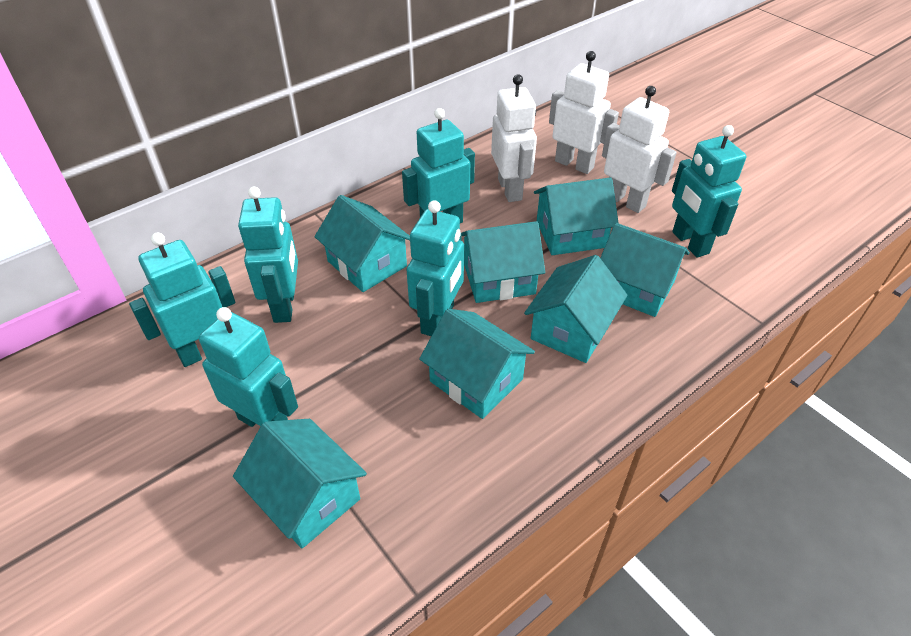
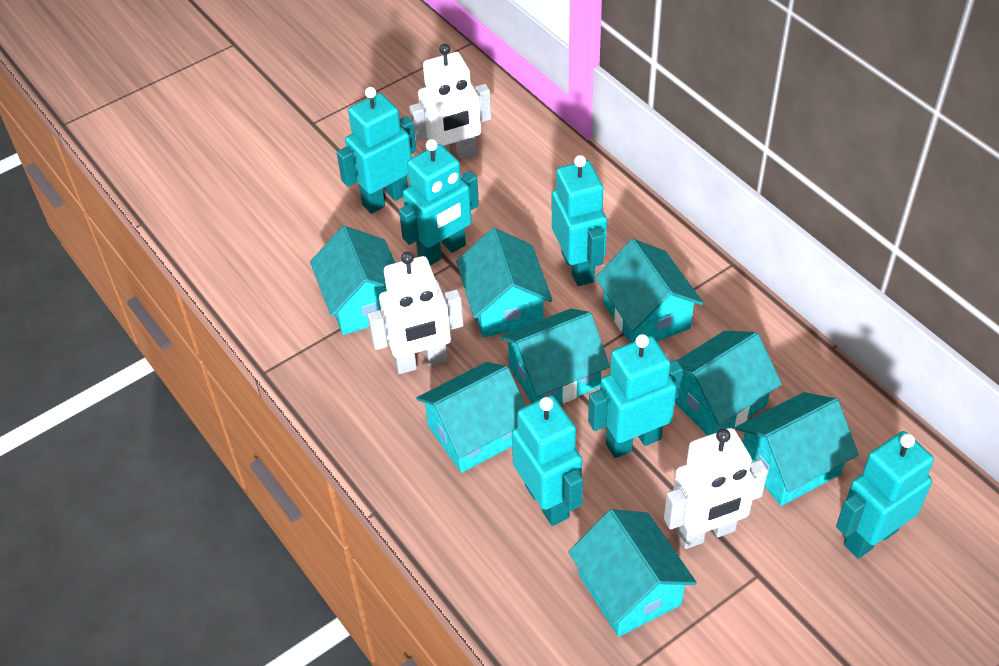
turquoise house: 7 -> 8

